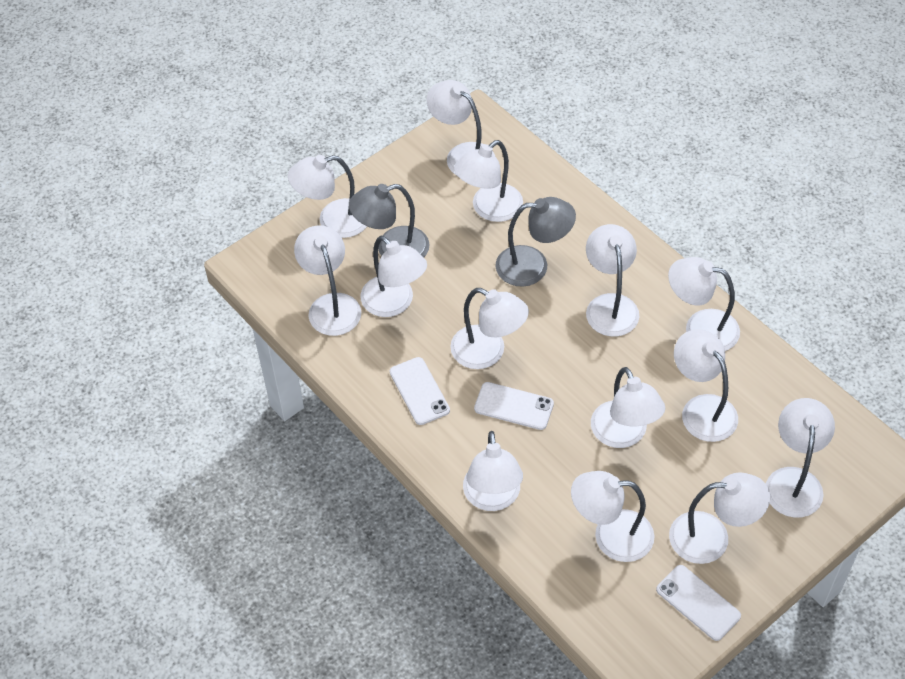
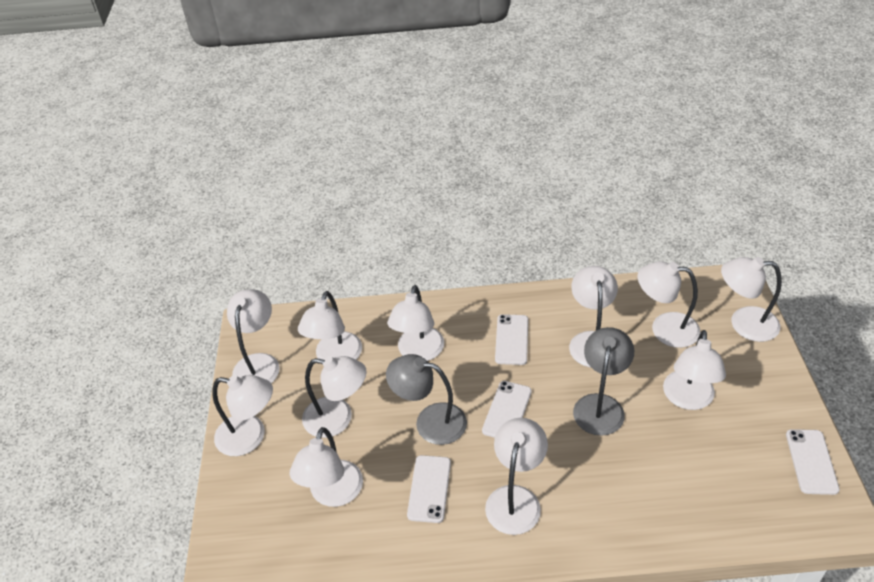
white lamp: 14 -> 11
white phone: 3 -> 4

